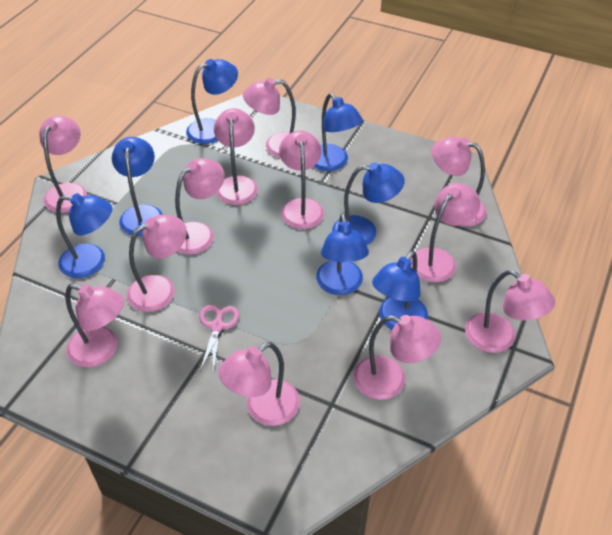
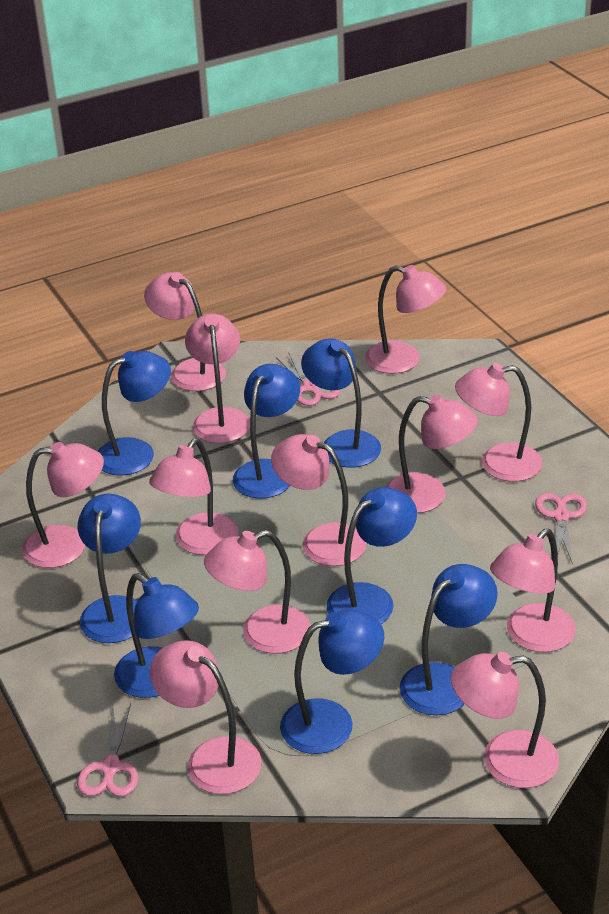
blue lamp: 7 -> 8
pink scissors: 1 -> 3

